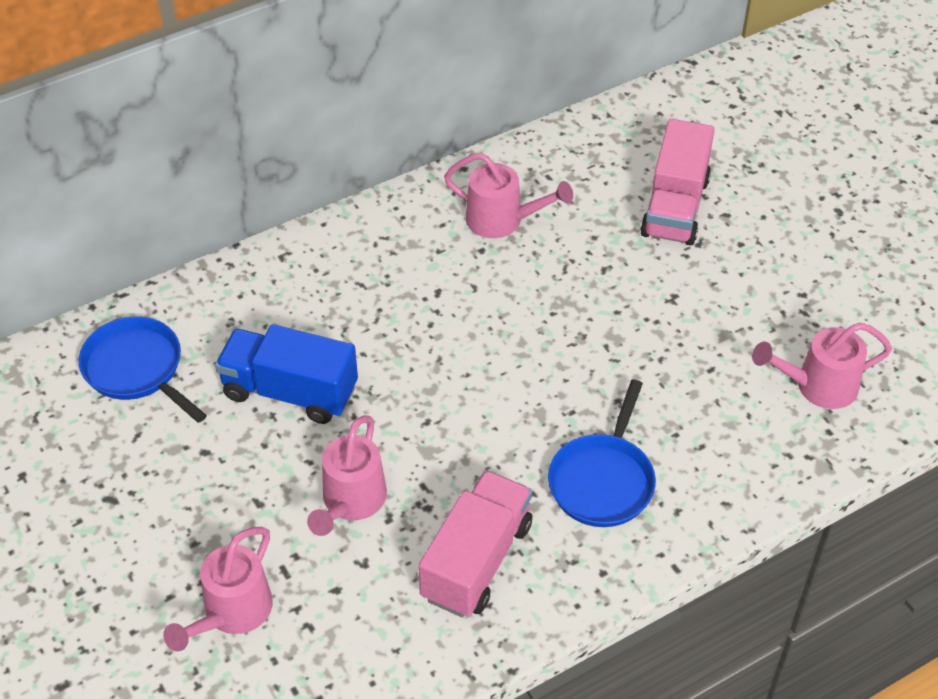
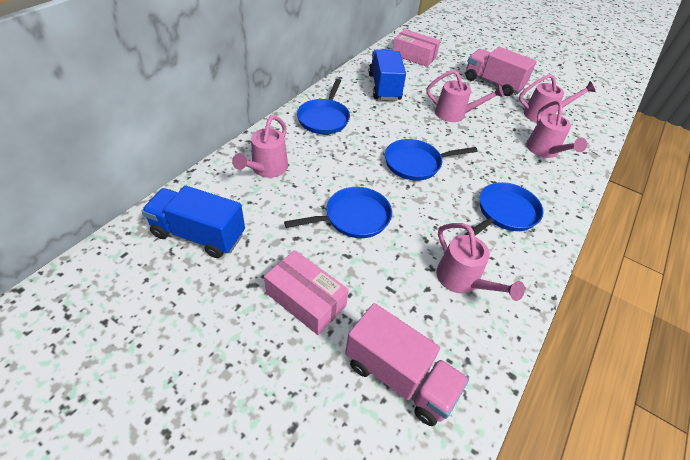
blue pan: 2 -> 4
blue truck: 1 -> 2
pink box: 0 -> 2
pink watering can: 4 -> 5

